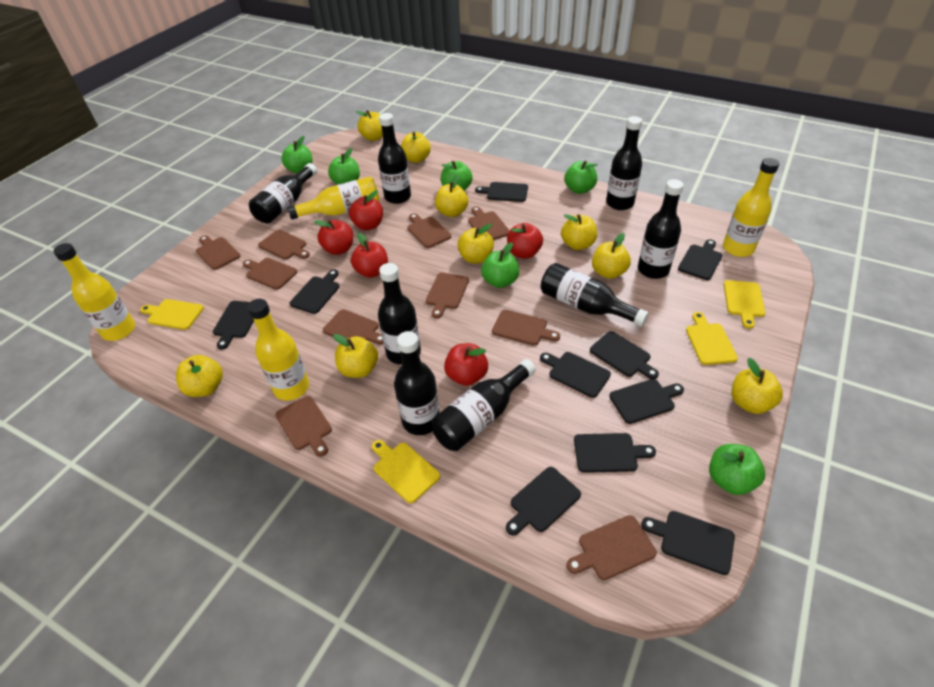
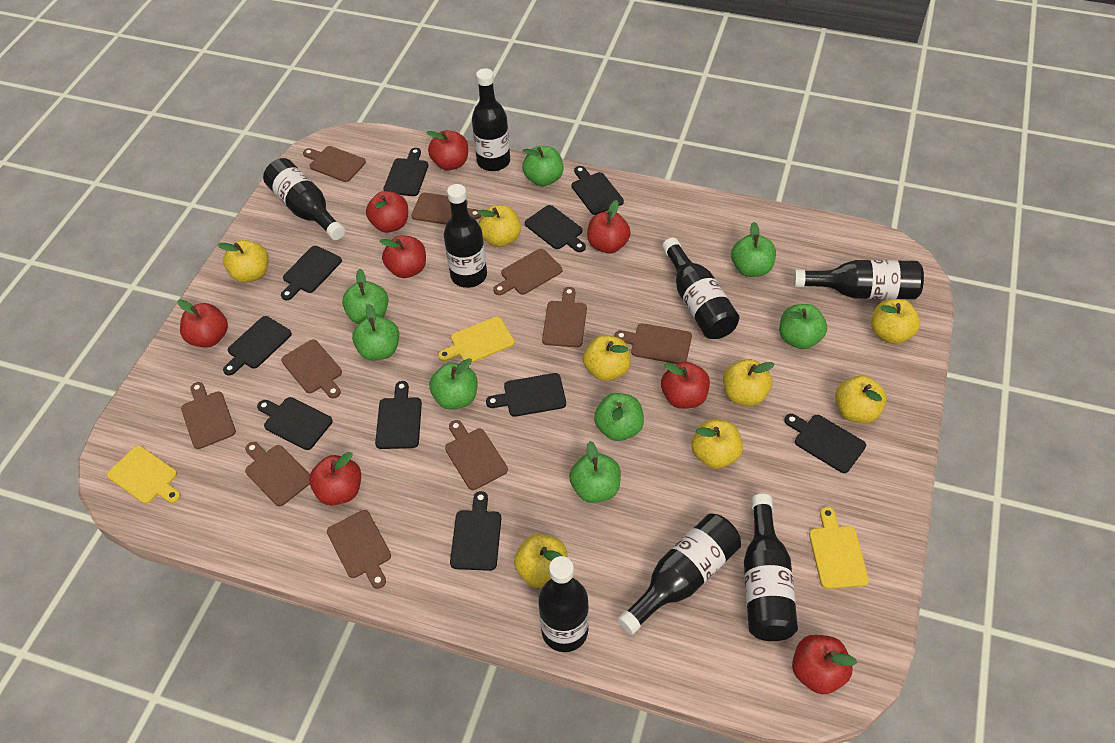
green apple: 6 -> 8
red apple: 5 -> 8
yellow apple: 9 -> 8
yellow bottle: 4 -> 0
yellow cutting board: 4 -> 3

